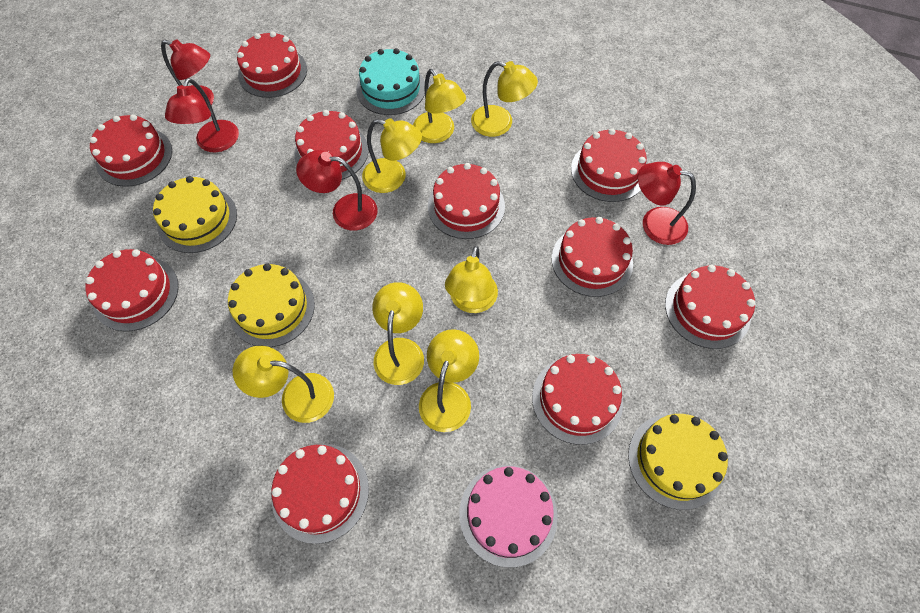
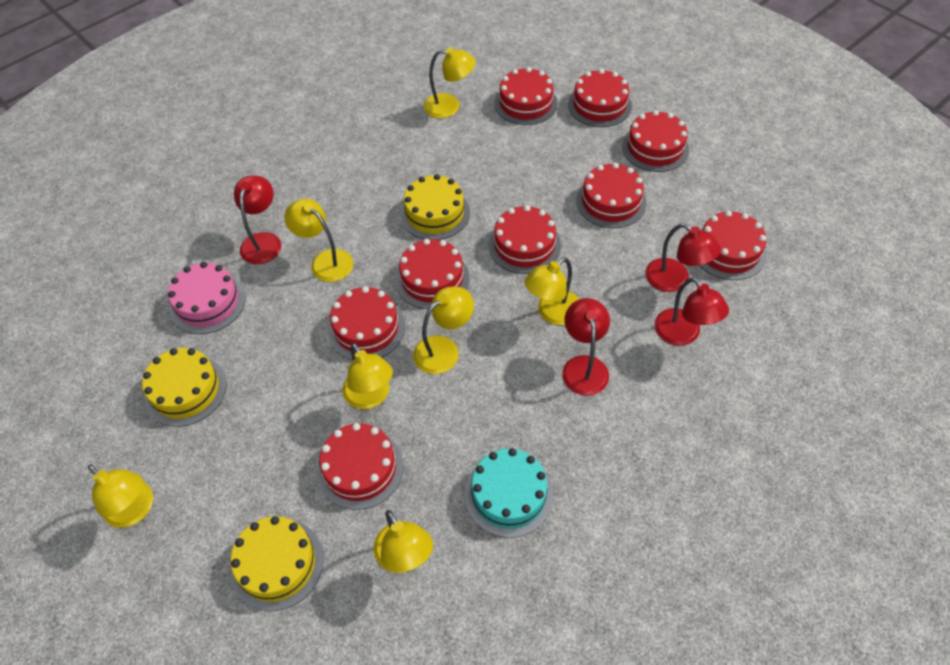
red cake: 10 -> 9

